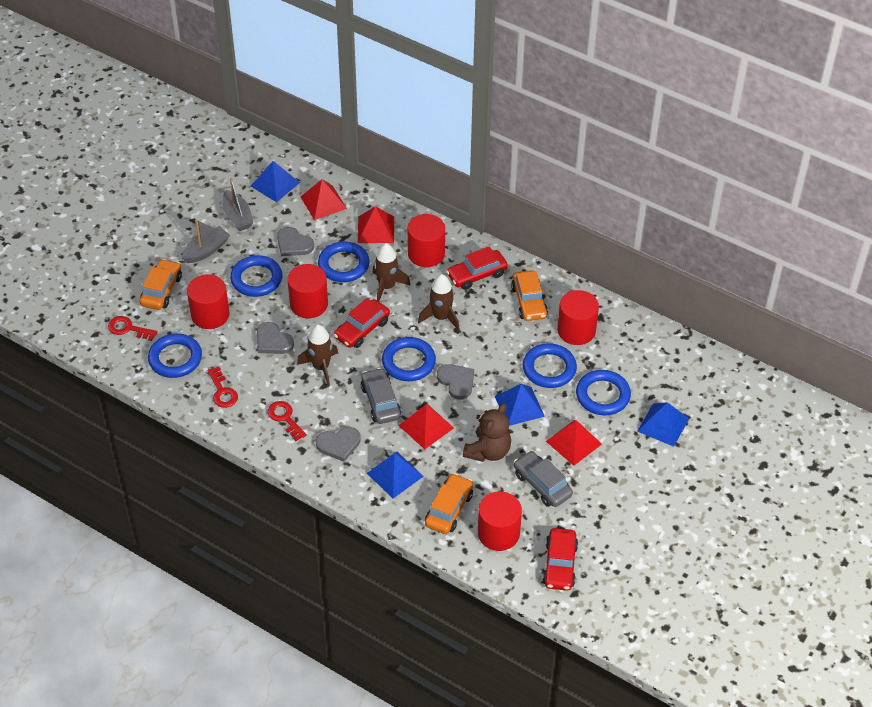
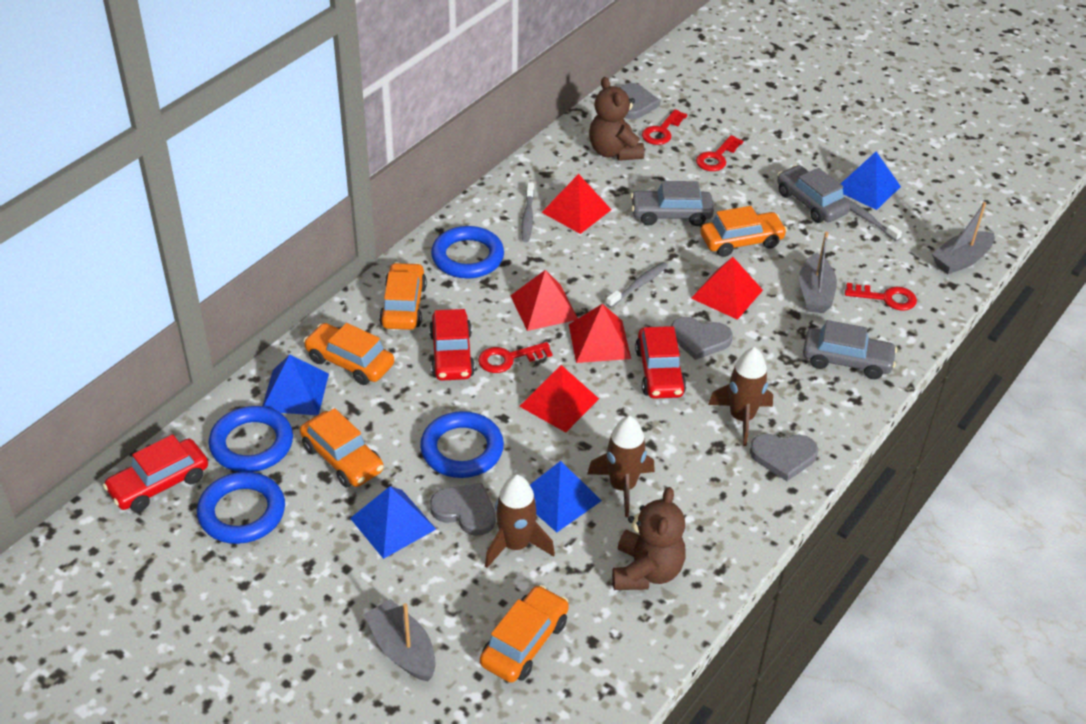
blue ring: 6 -> 4
brown teddy bear: 1 -> 2
grey boat: 2 -> 3
grey car: 2 -> 3
grey toothbrush: 0 -> 3
orange car: 3 -> 5
red cylinder: 5 -> 0
red key: 3 -> 4
red pyramid: 4 -> 5

